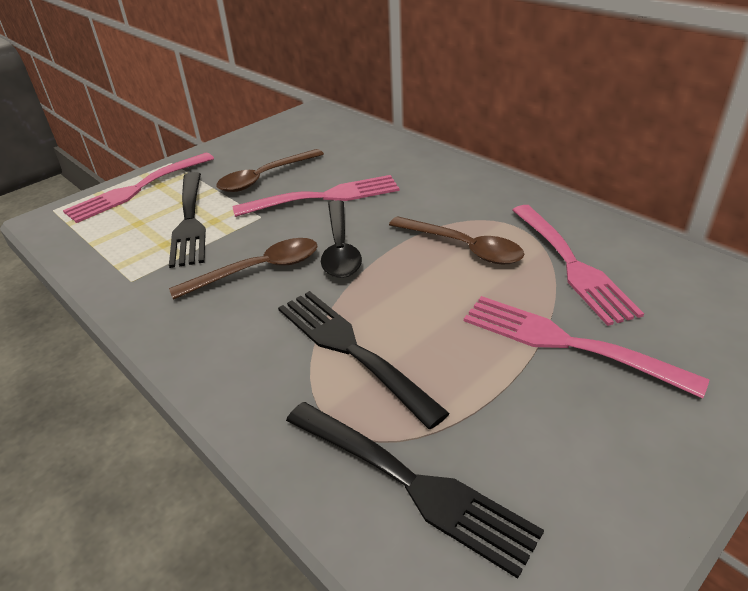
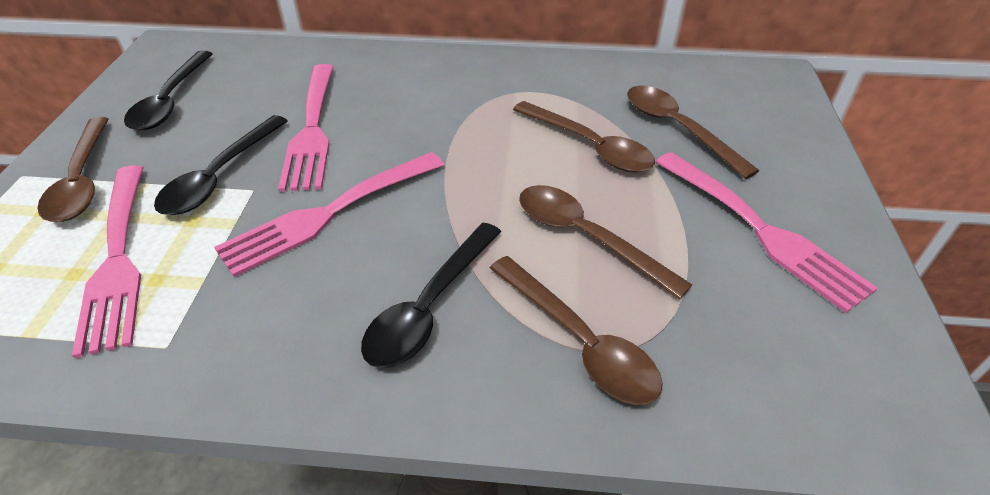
black fork: 3 -> 0
black spoon: 1 -> 3
brown spoon: 3 -> 5

